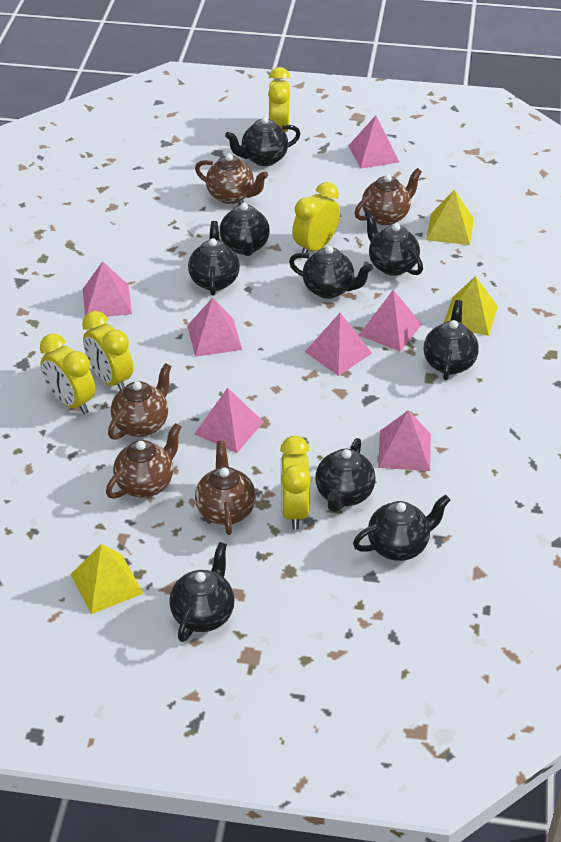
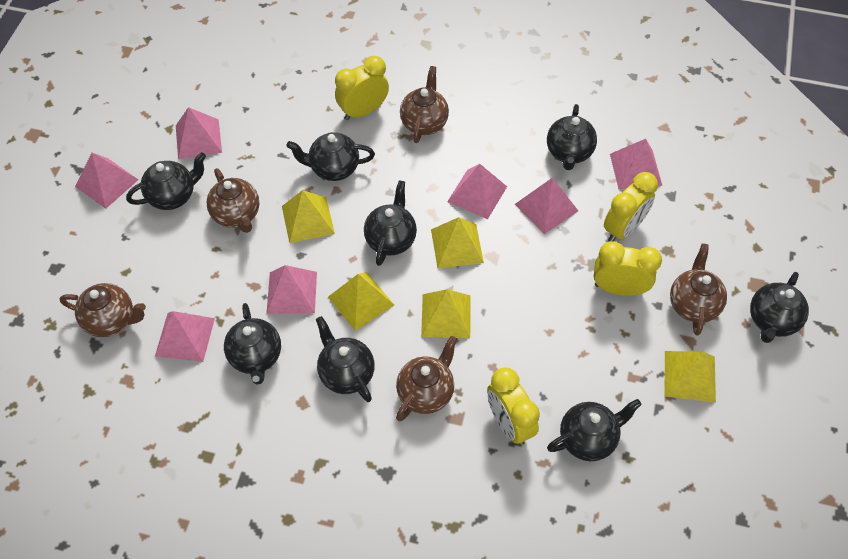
black teapot: 9 -> 8
yellow clock: 5 -> 4
yellow pyramid: 3 -> 5

